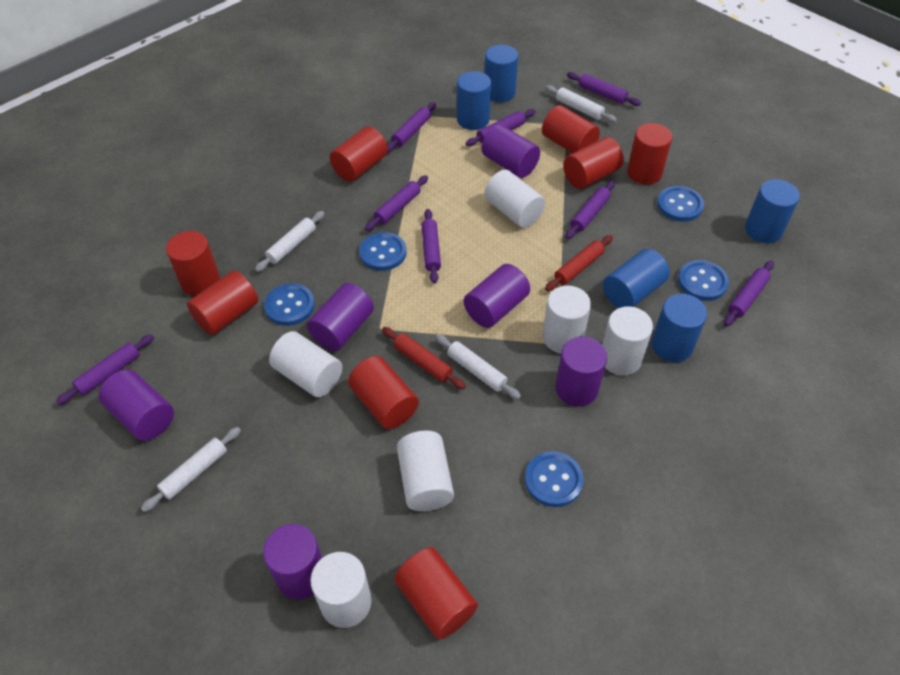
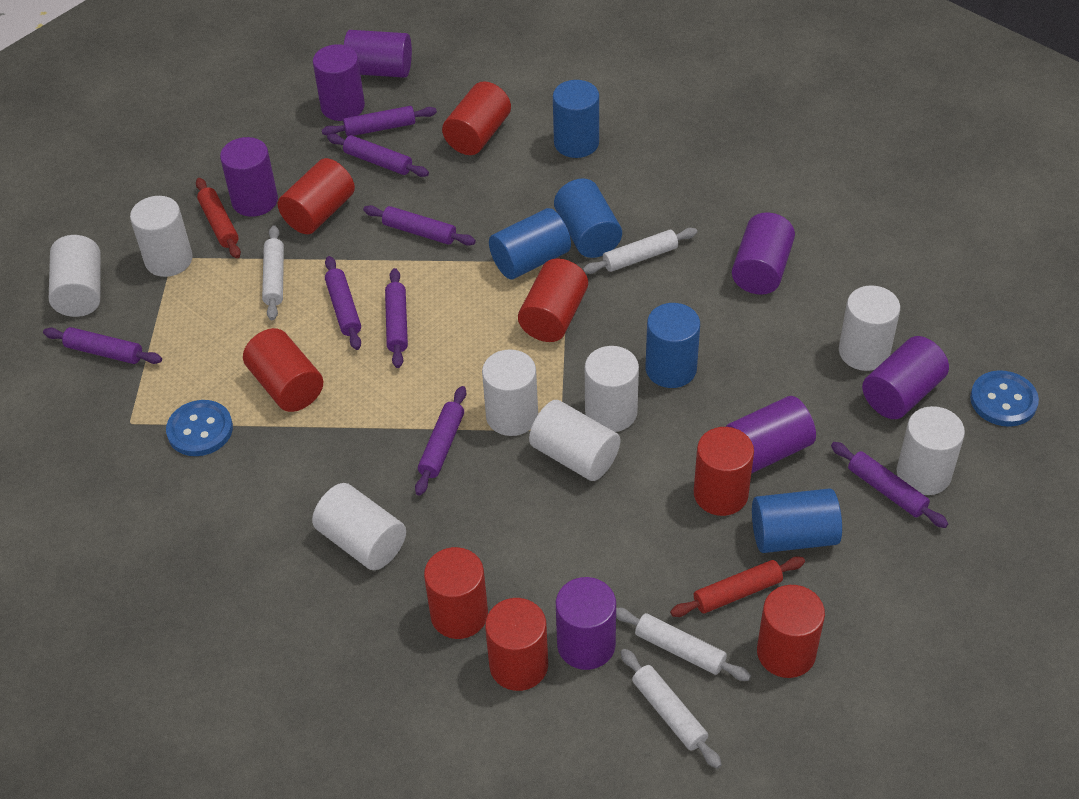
blue button: 5 -> 2
purple cylinder: 6 -> 7
white cylinder: 6 -> 8

